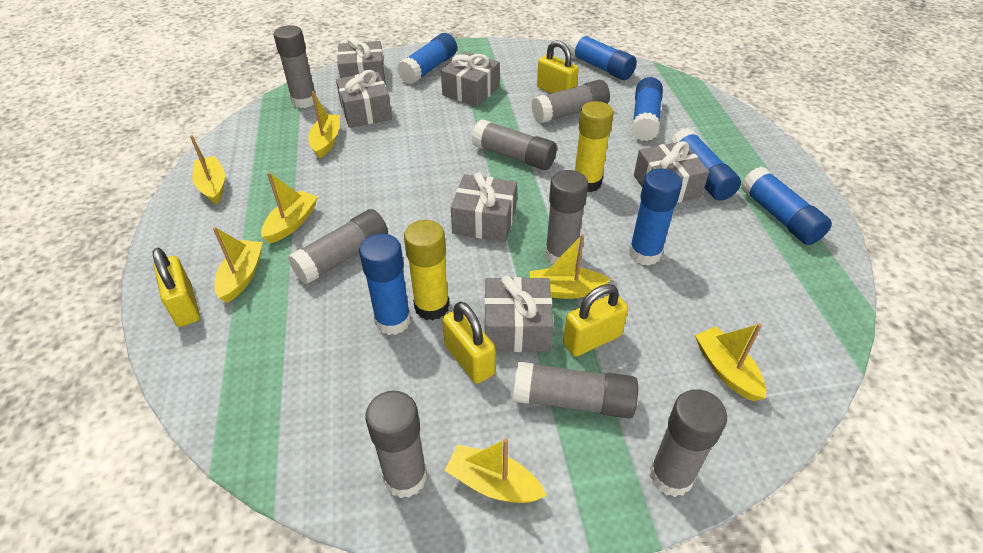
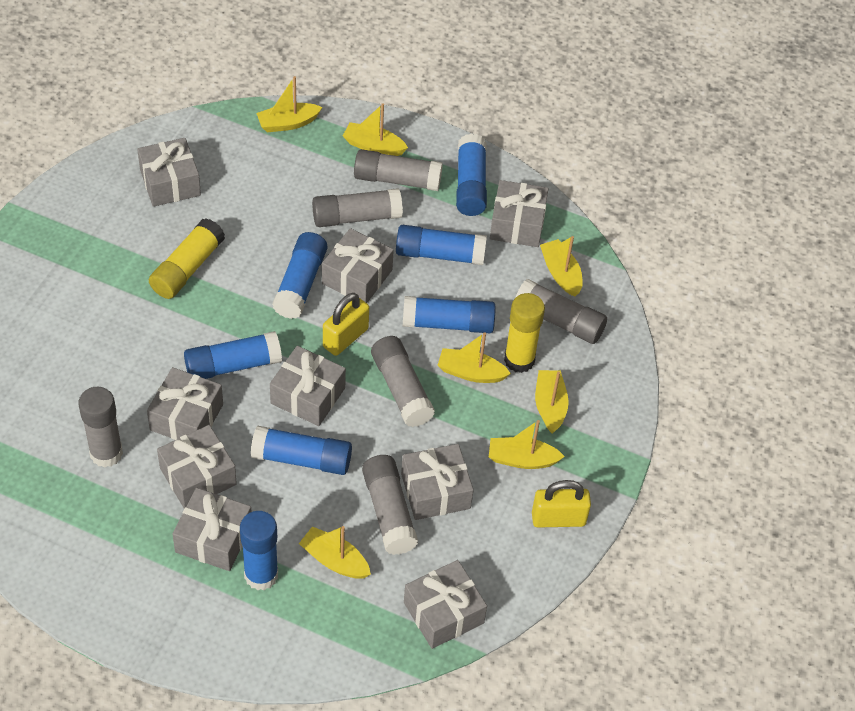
grey gift: 6 -> 9
grey glue stick: 8 -> 6
yellow padlock: 4 -> 2

